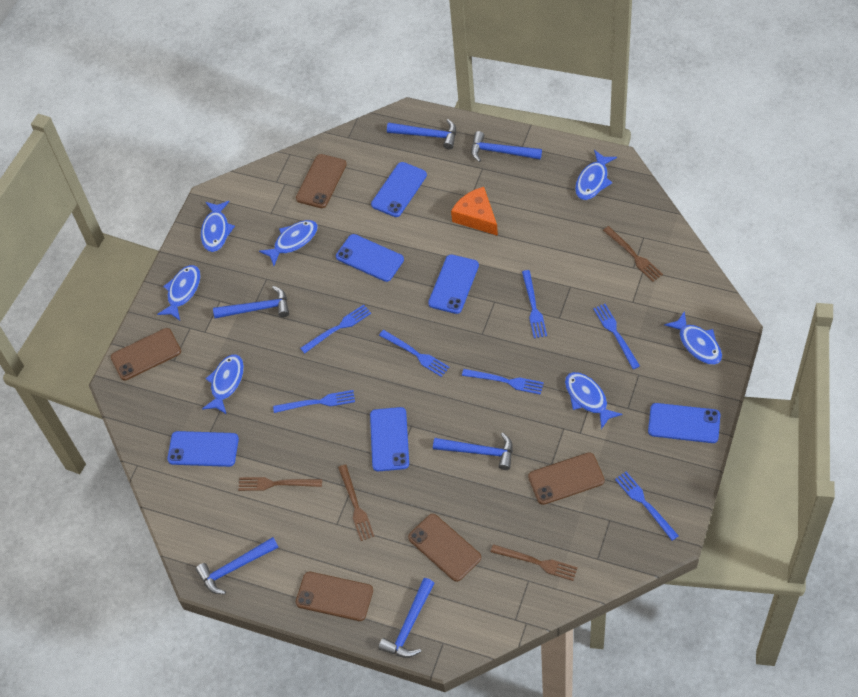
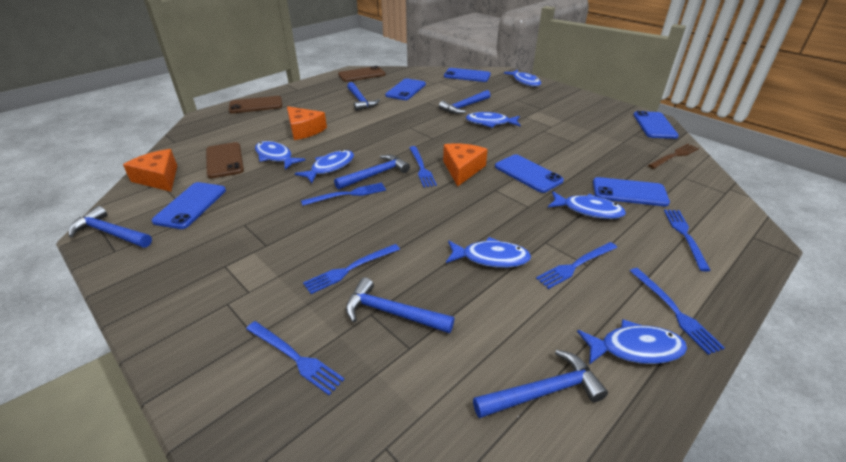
brown fork: 4 -> 1
brown phone: 5 -> 3
orange cheese: 1 -> 3

